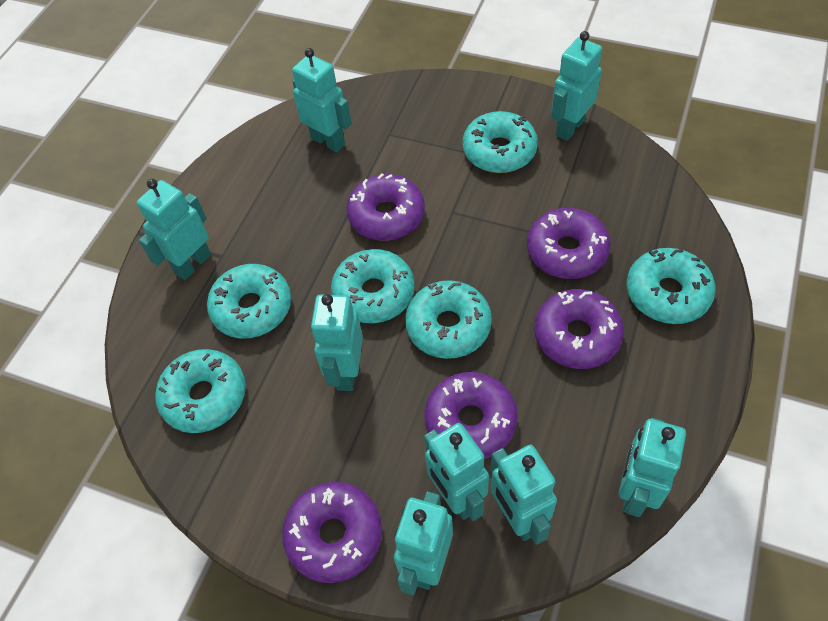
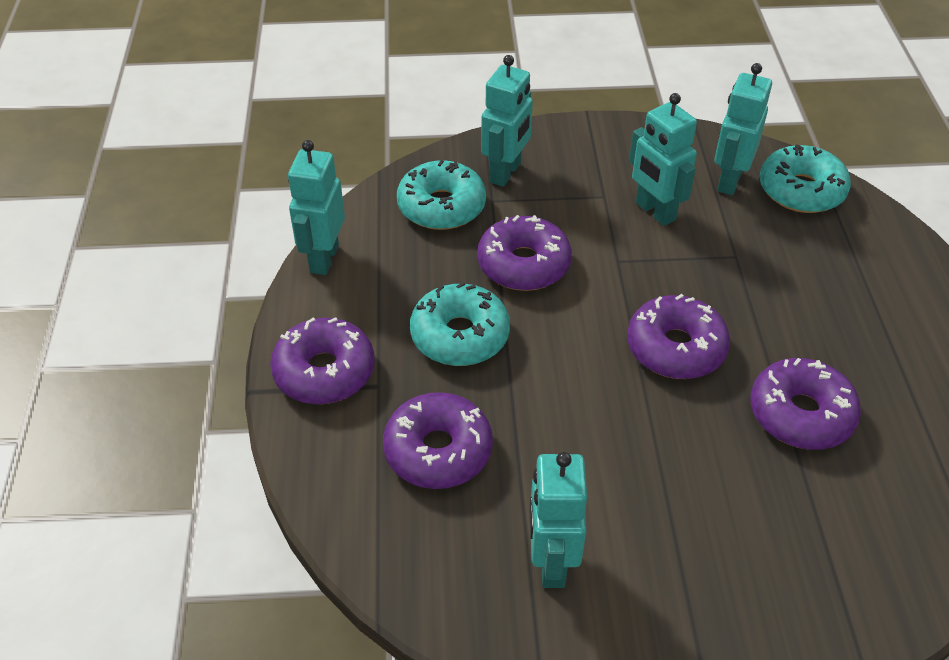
turquoise donut: 6 -> 3
turquoise robot: 8 -> 5

